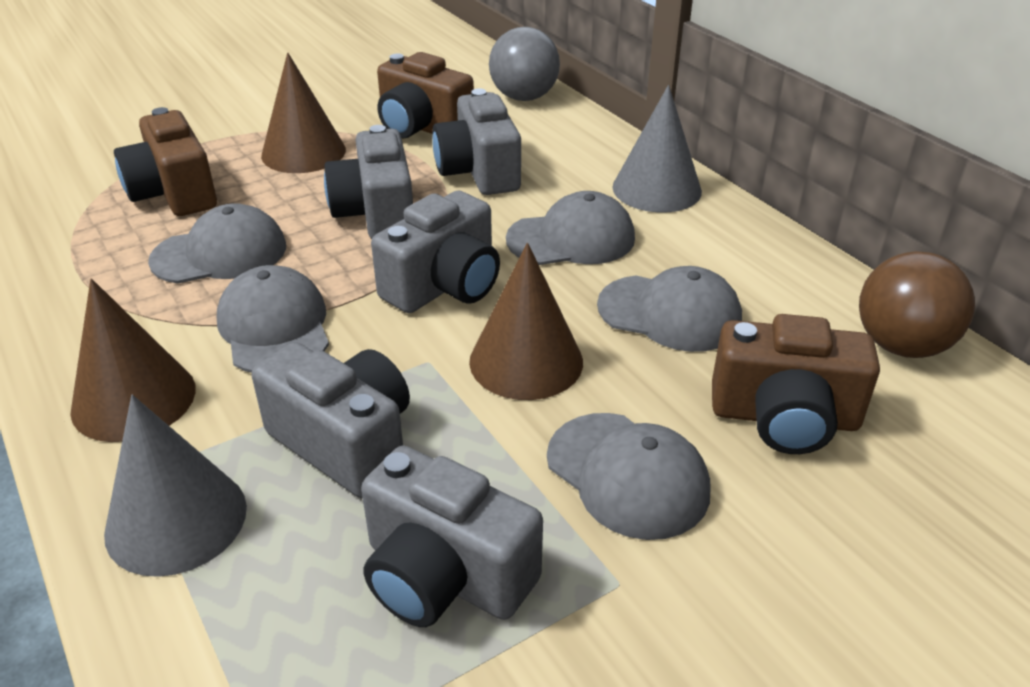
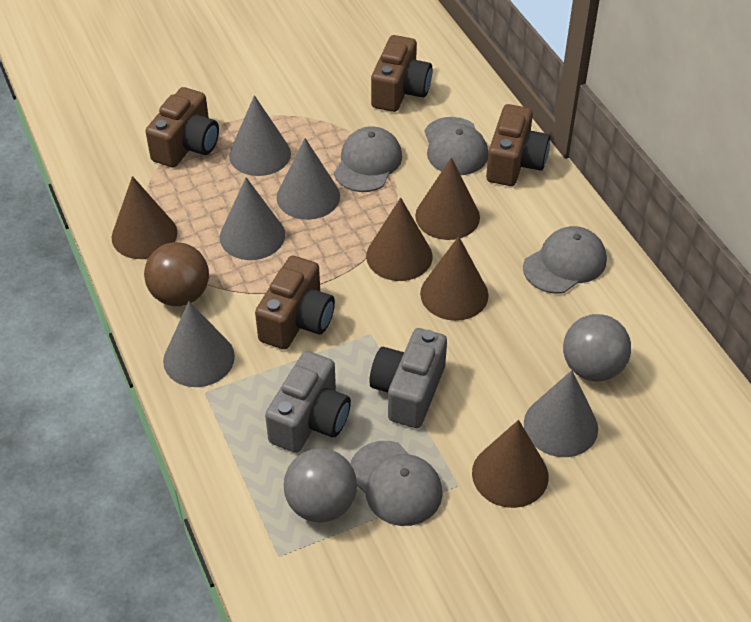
brown camera: 3 -> 4
brown cone: 3 -> 5
grey ball: 1 -> 2
grey camera: 5 -> 2
grey cap: 5 -> 4
grey cone: 2 -> 5

